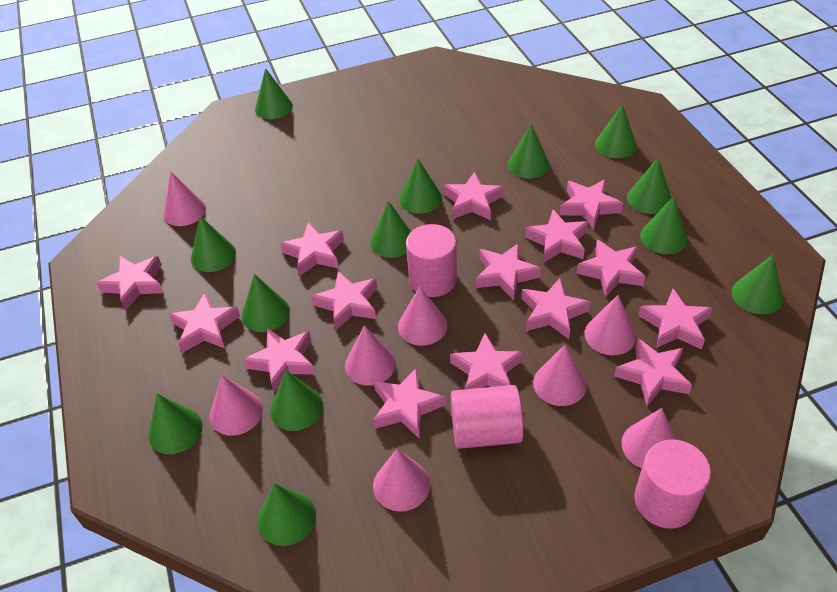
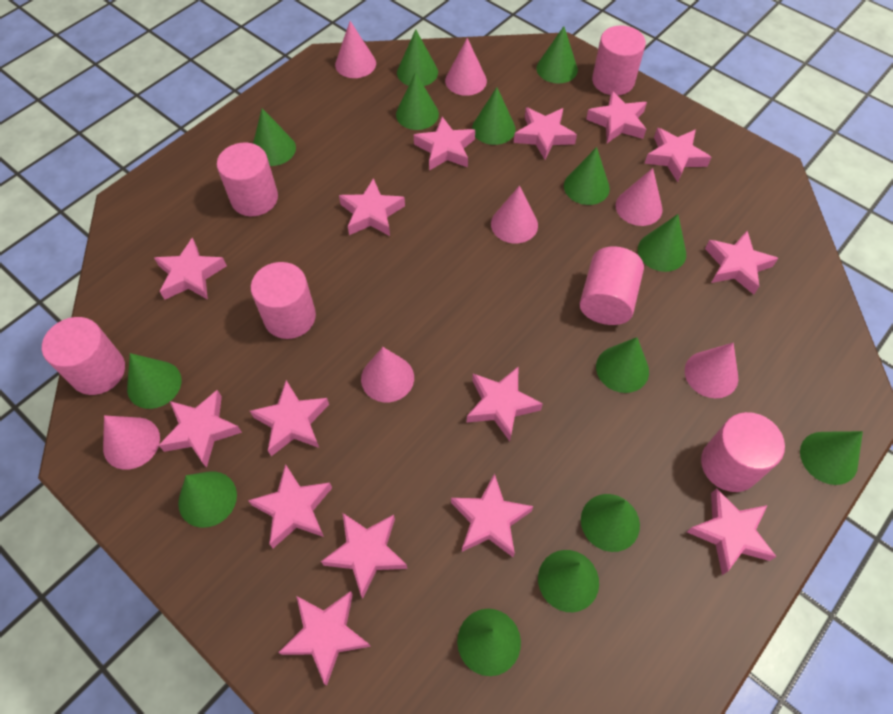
green cone: 13 -> 14
pink cone: 8 -> 7
pink cylinder: 3 -> 6

